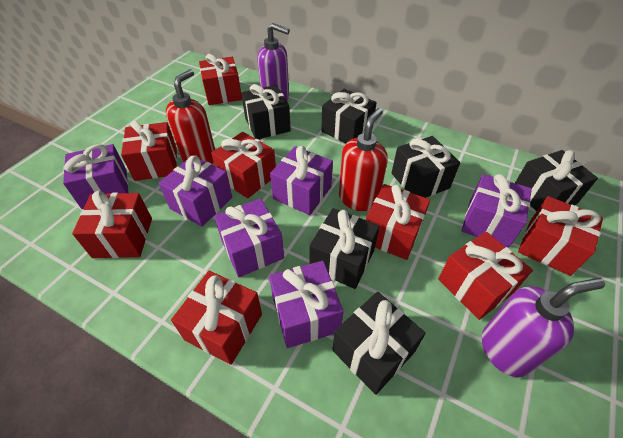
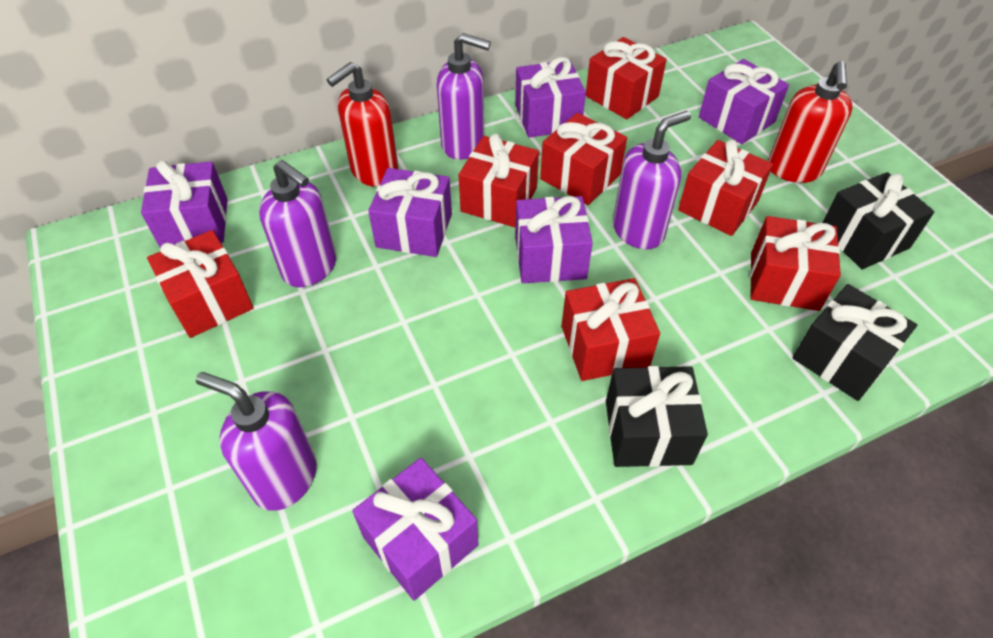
black gift: 6 -> 3
purple soap dispenser: 2 -> 4
red gift: 8 -> 7

